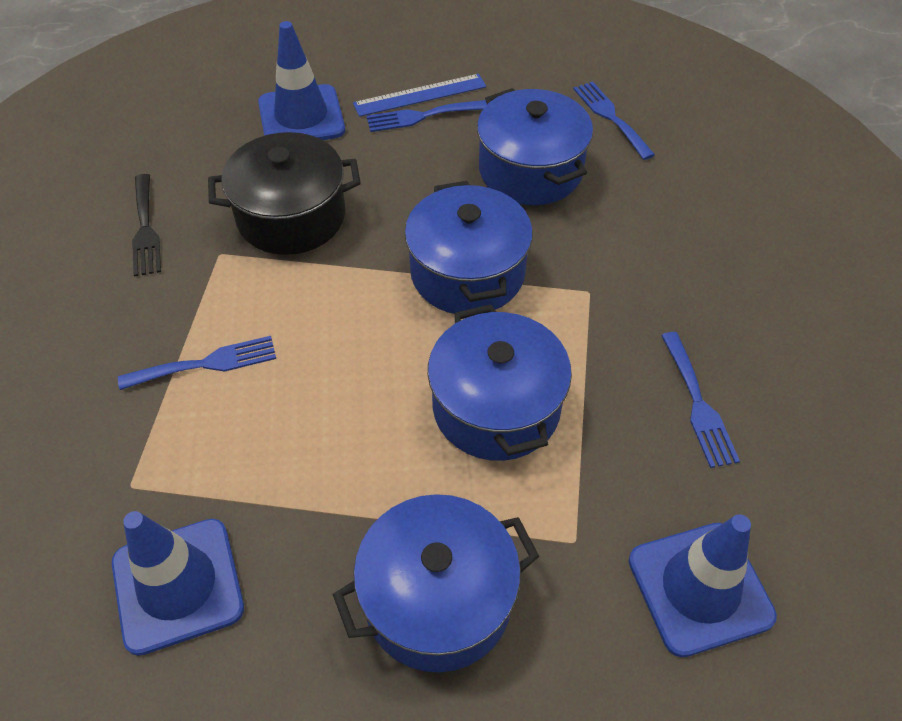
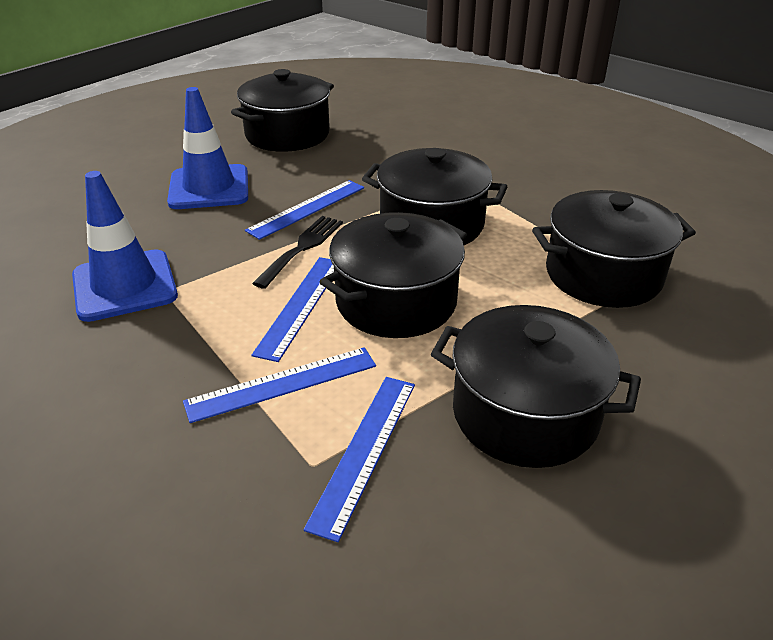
black pot: 1 -> 5
blue fork: 4 -> 0
blue pot: 4 -> 0
blue ruler: 1 -> 4
blue traffic cone: 3 -> 2

